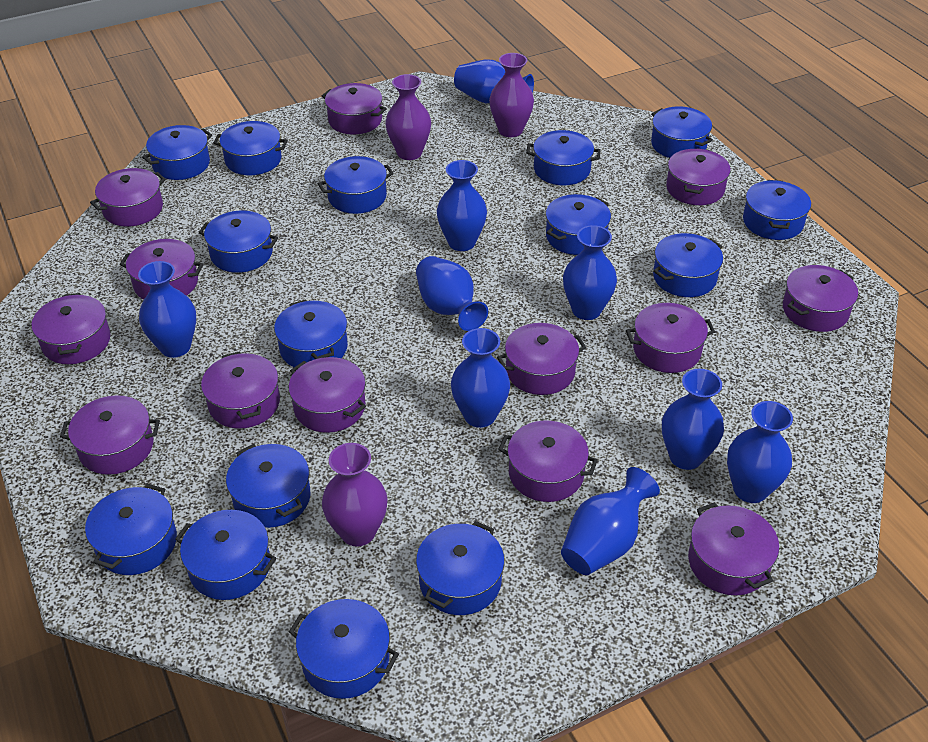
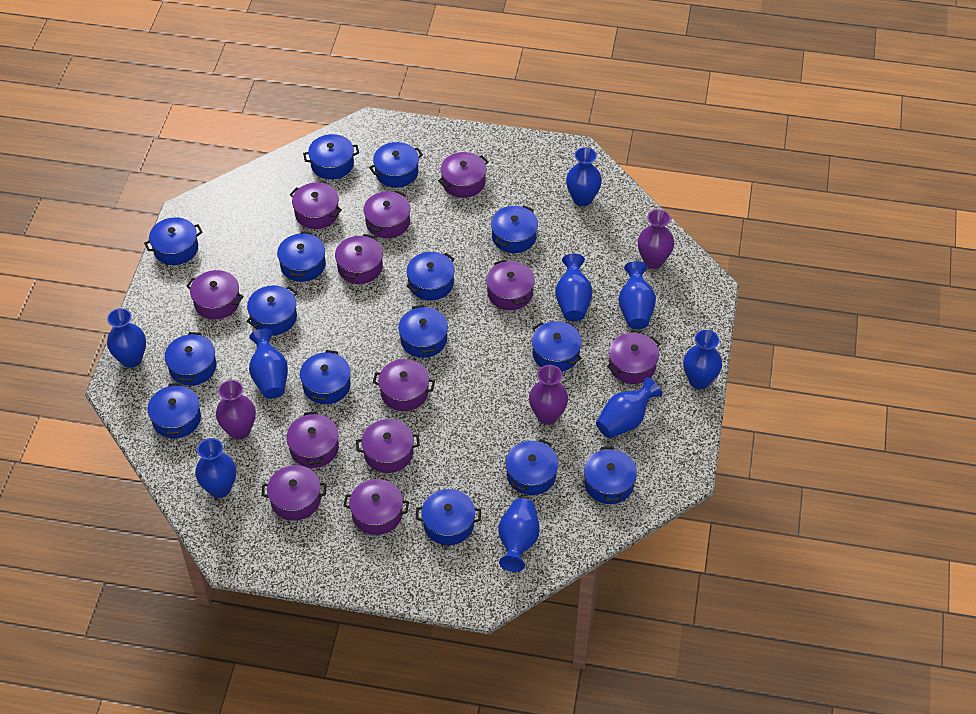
purple pot: 13 -> 12

